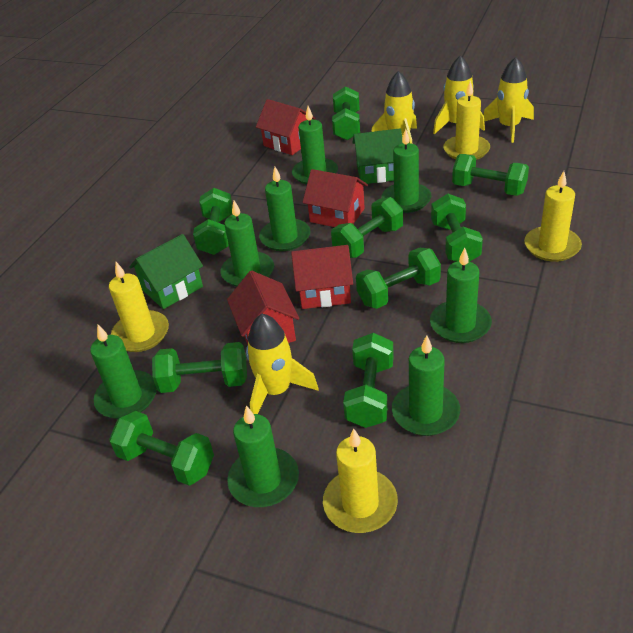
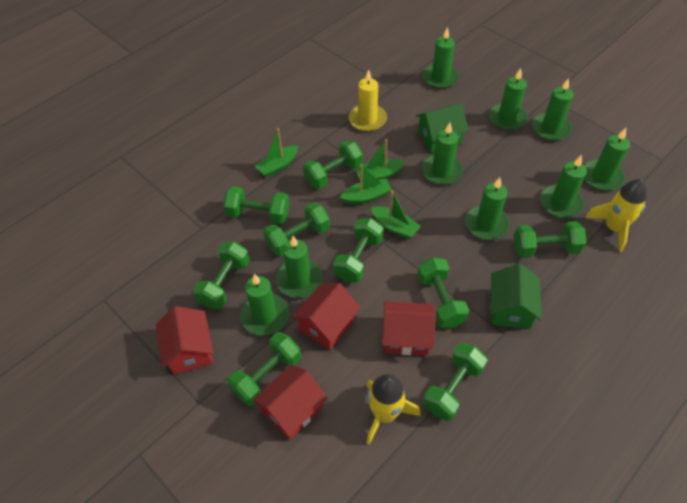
green boat: 0 -> 4
green candle: 8 -> 9
yellow candle: 4 -> 1
yellow rocket: 4 -> 2

